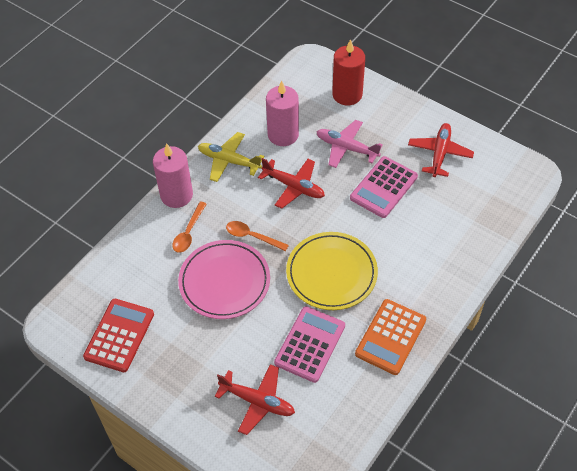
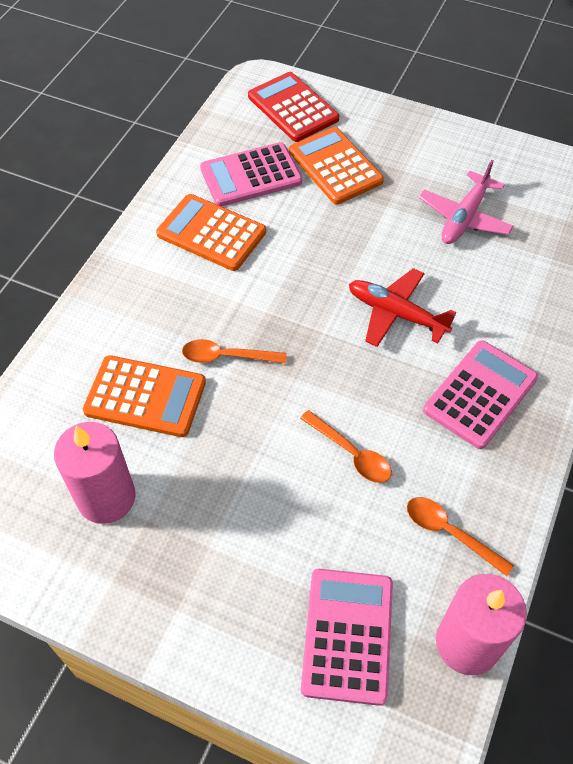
orange calculator: 1 -> 3
orange spoon: 2 -> 3
pink calculator: 2 -> 3
pink plate: 1 -> 0
red candle: 1 -> 0
red plane: 3 -> 1
yellow plane: 1 -> 0
yellow plate: 1 -> 0

